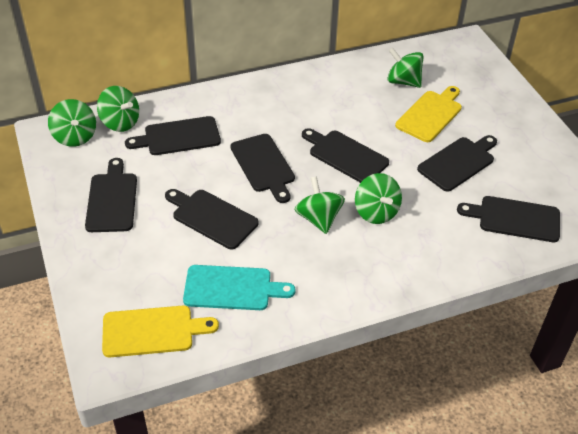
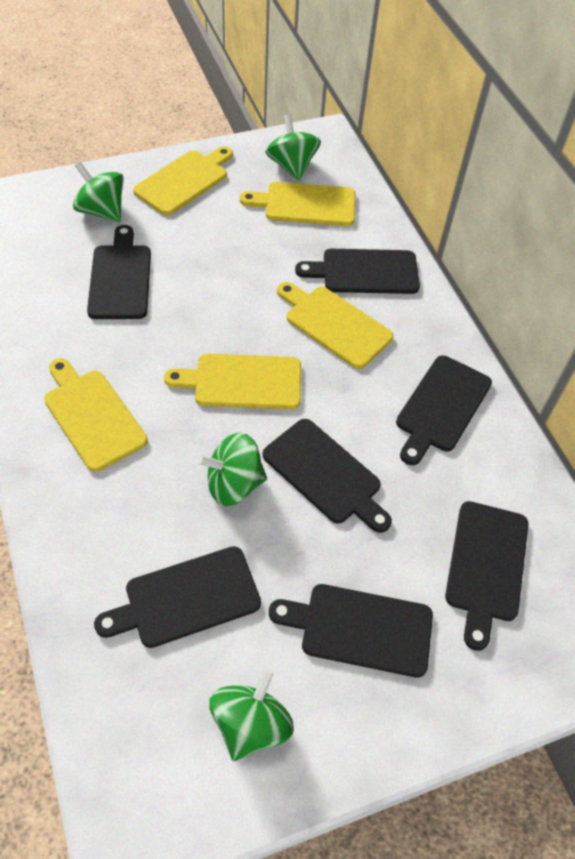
green spinning top: 5 -> 4
turquoise cutting board: 1 -> 0
yellow cutting board: 2 -> 5

